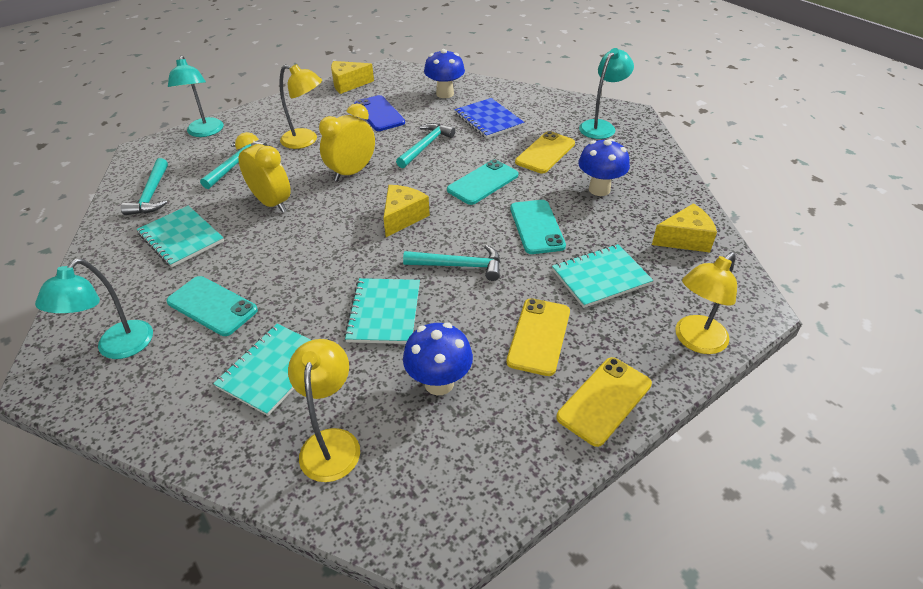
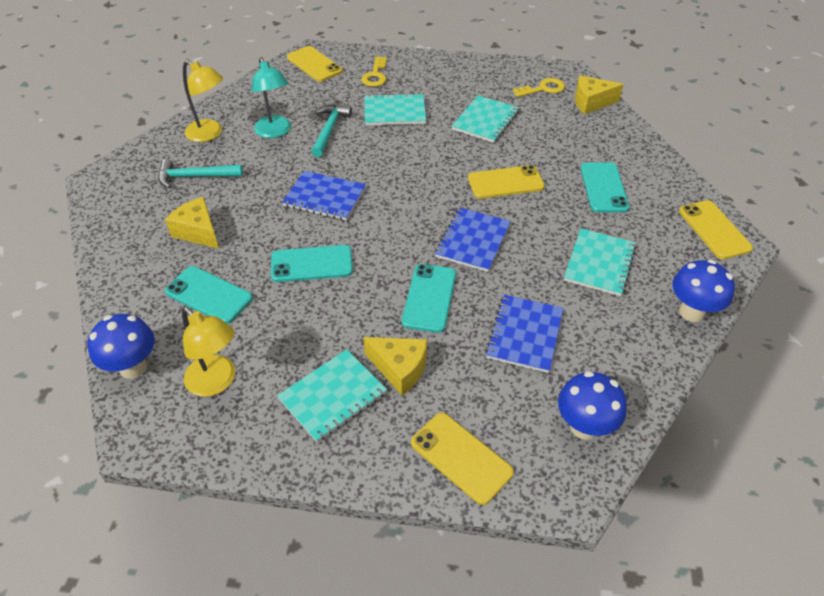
blue notebook: 1 -> 3
blue phone: 1 -> 0
turquoise hammer: 4 -> 2
turquoise lamp: 3 -> 1
turquoise phone: 3 -> 4
yellow clock: 2 -> 0
yellow key: 0 -> 2
yellow lamp: 3 -> 2
yellow phone: 3 -> 4

